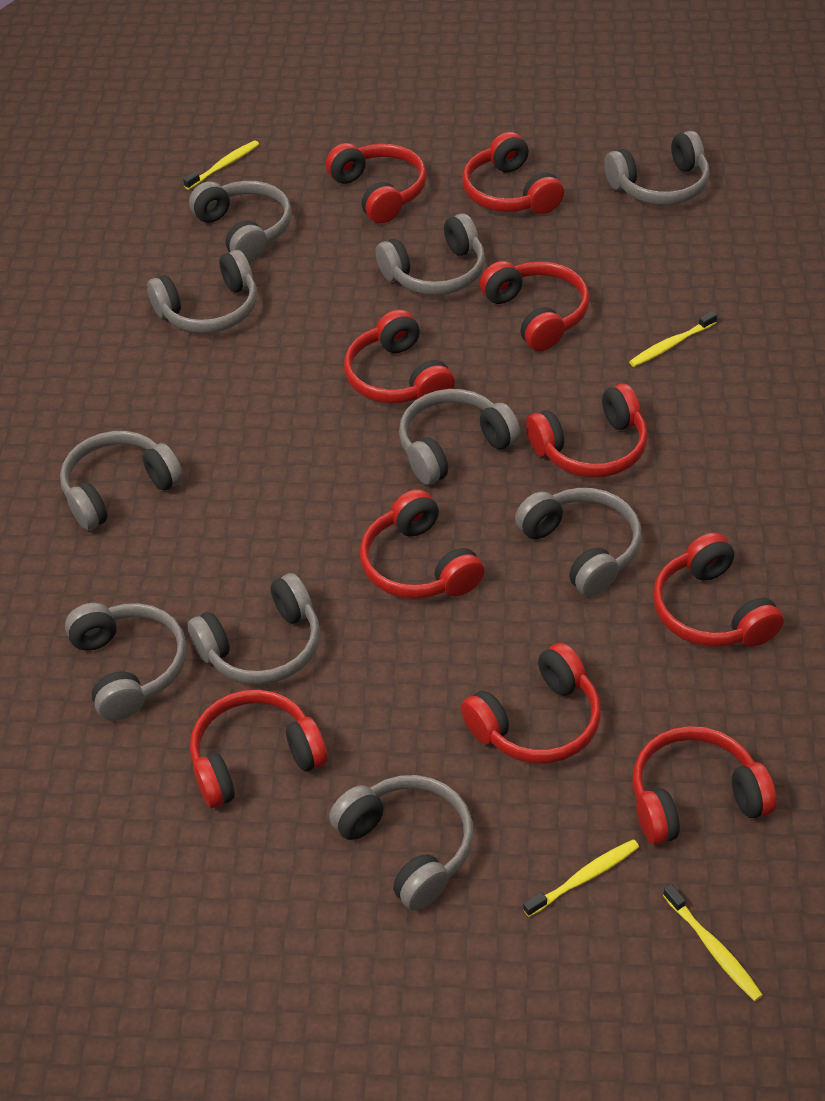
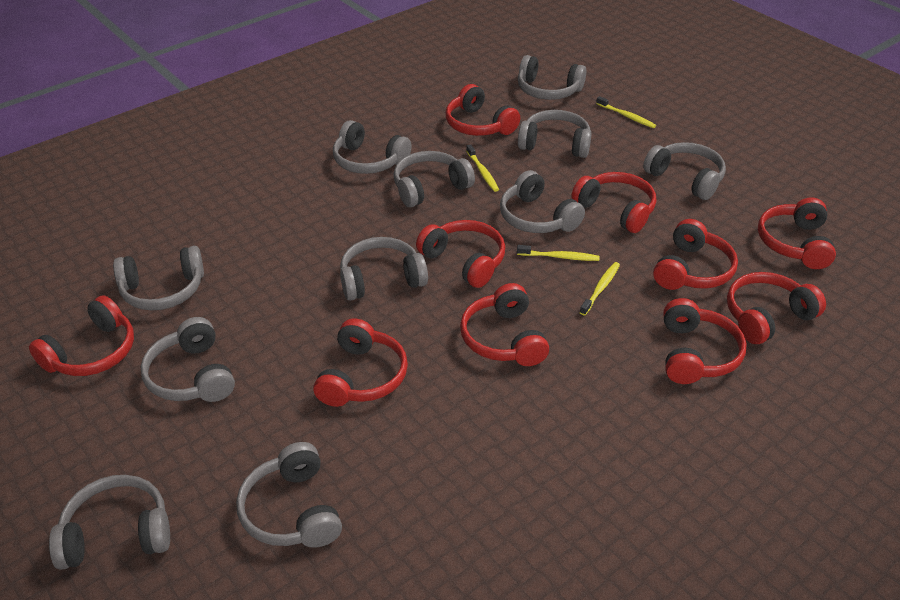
grey headphones: 10 -> 11

